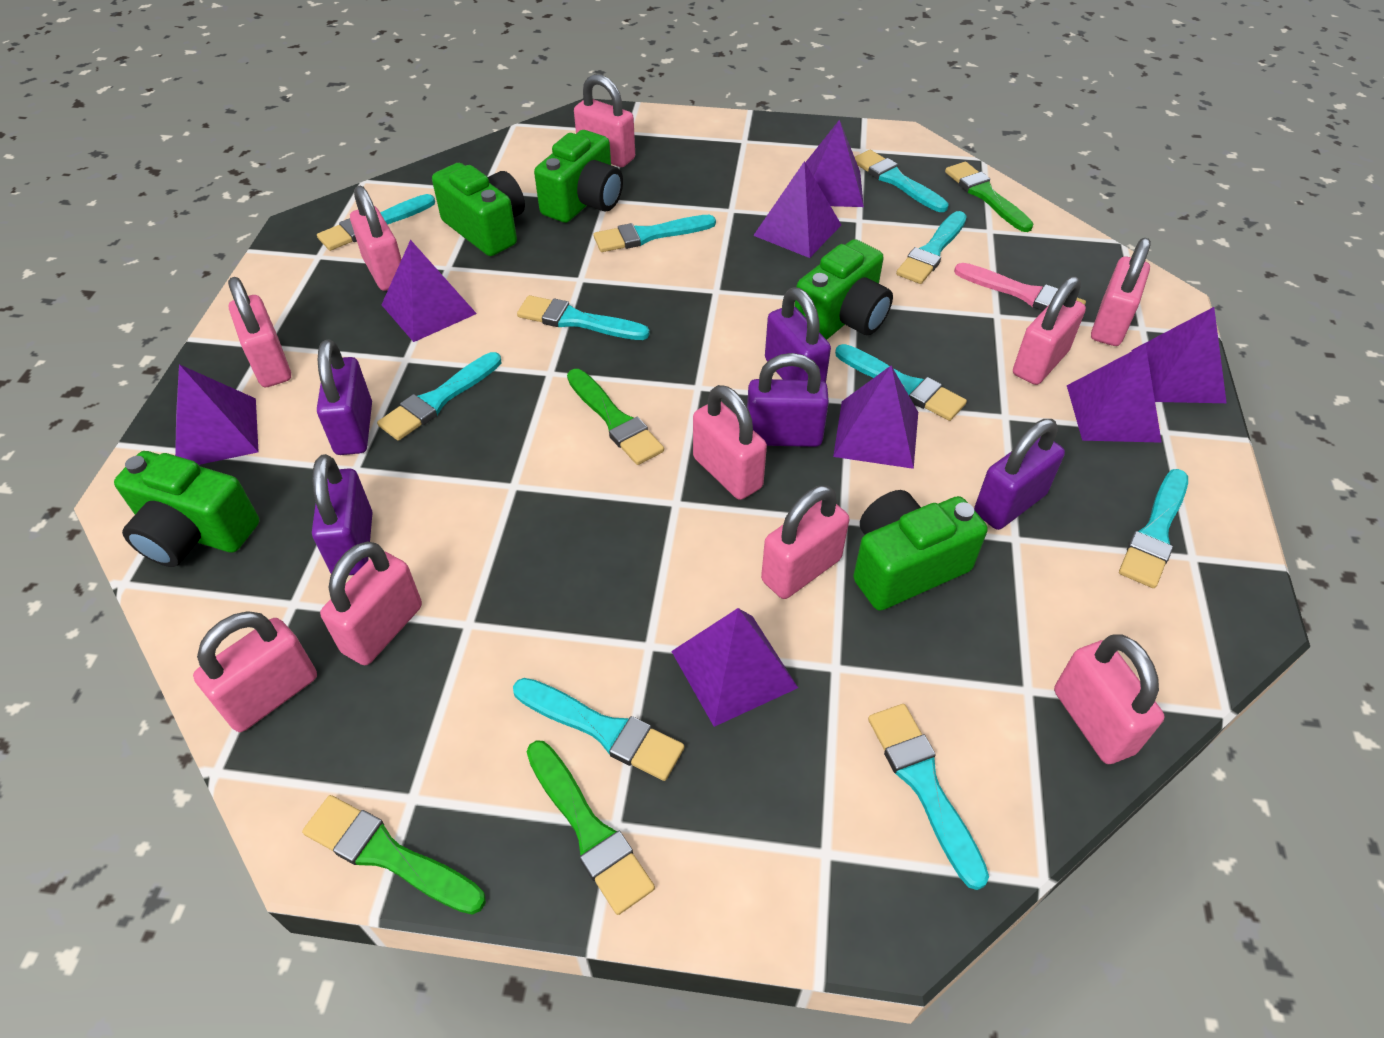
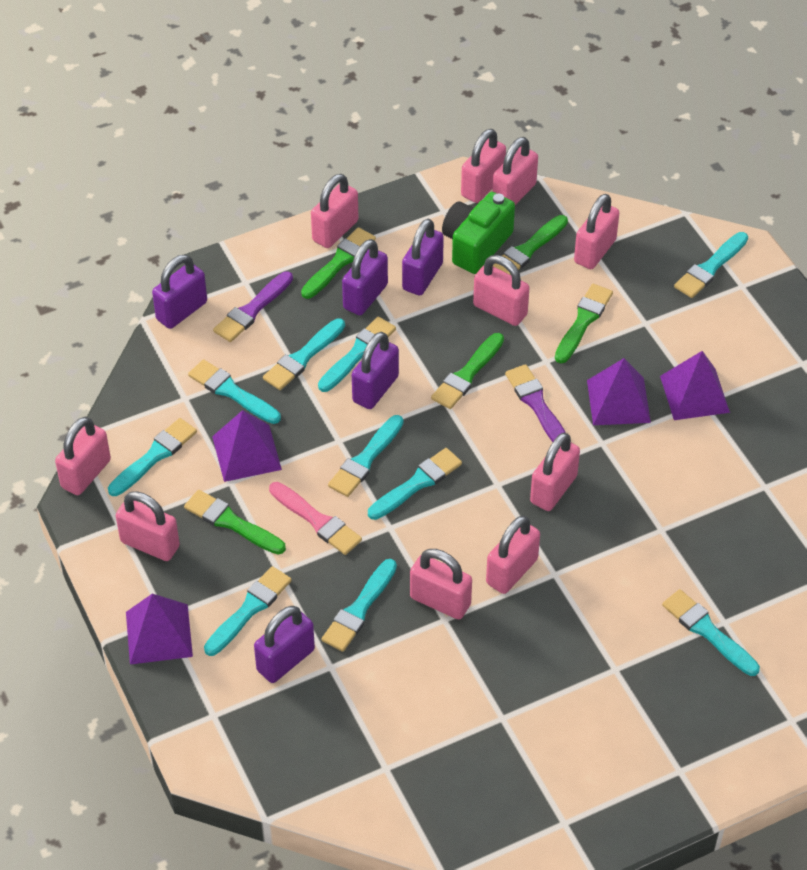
green brush: 4 -> 5
green camera: 5 -> 1
purple brush: 0 -> 2
purple pyramid: 8 -> 4

